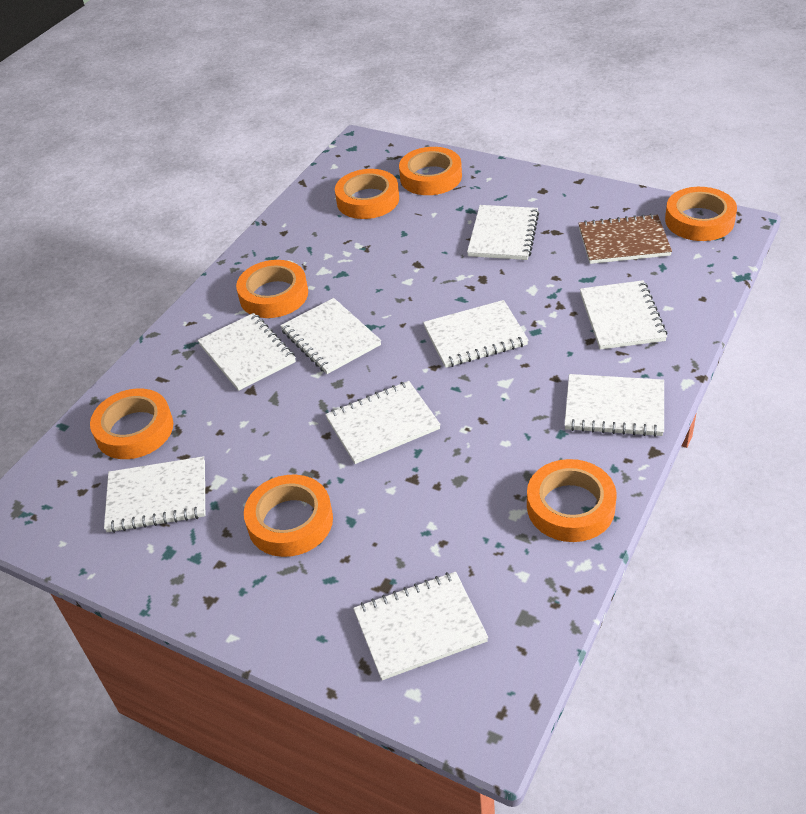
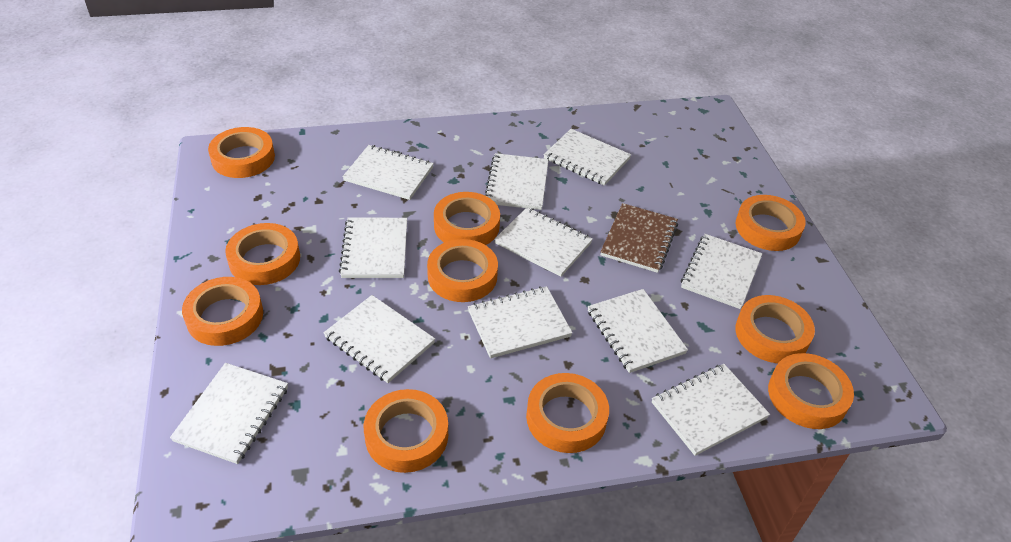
orange tape: 7 -> 10
white notebook: 9 -> 11

